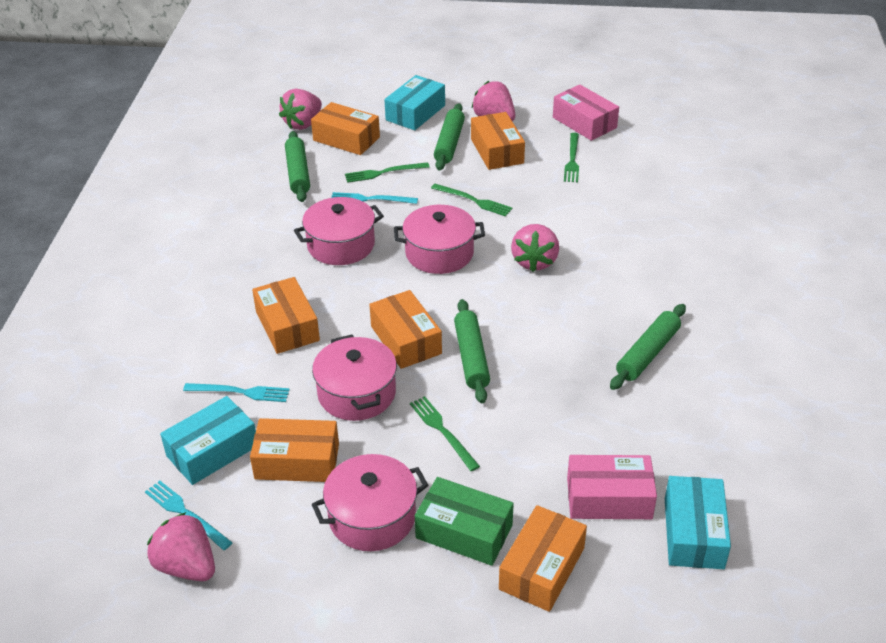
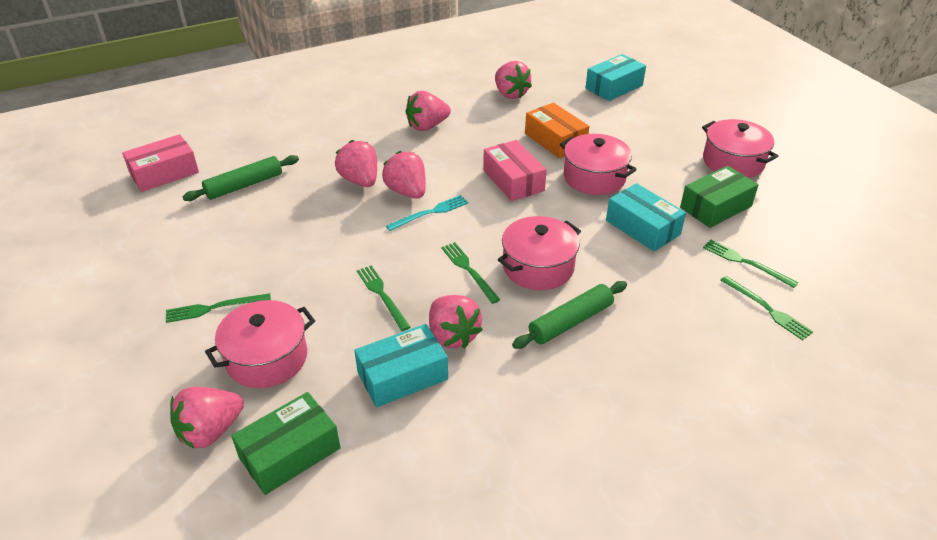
green box: 1 -> 2
green fork: 4 -> 5
green rolling pin: 4 -> 2
orange box: 6 -> 1
pink strawberry: 4 -> 6
turquoise fork: 3 -> 1

